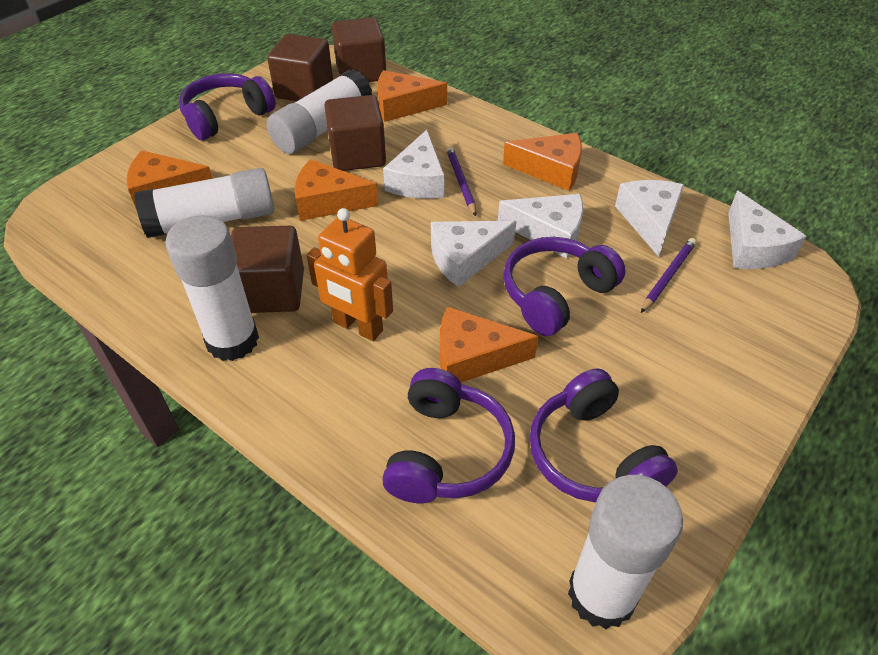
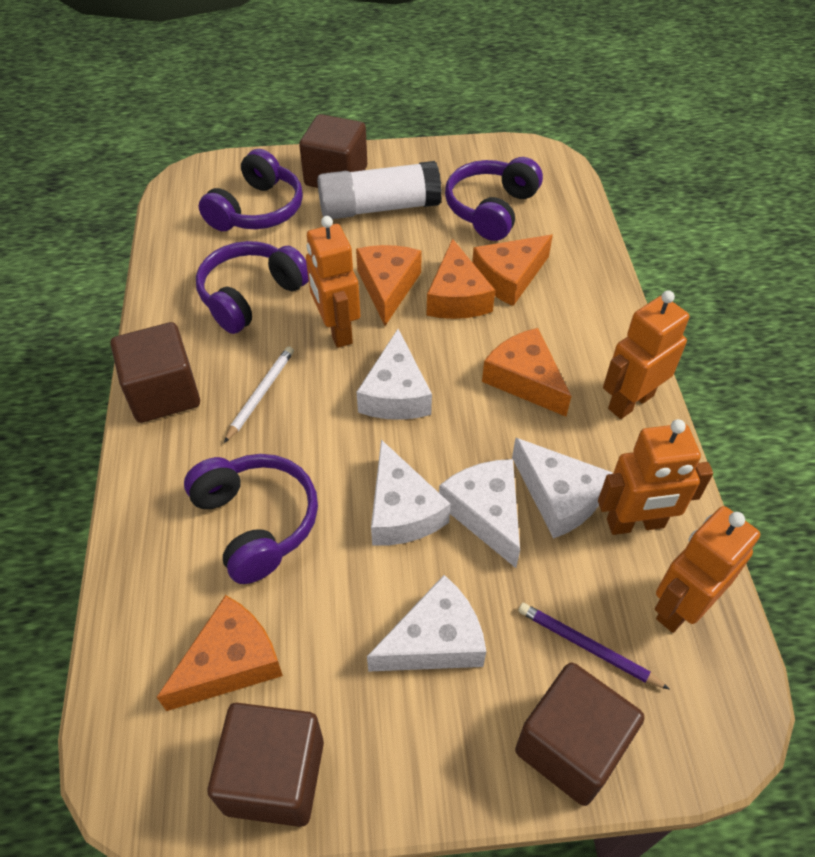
orange robot: 1 -> 4
purple pencil: 2 -> 1
white glue stick: 4 -> 1
white pencil: 0 -> 1

